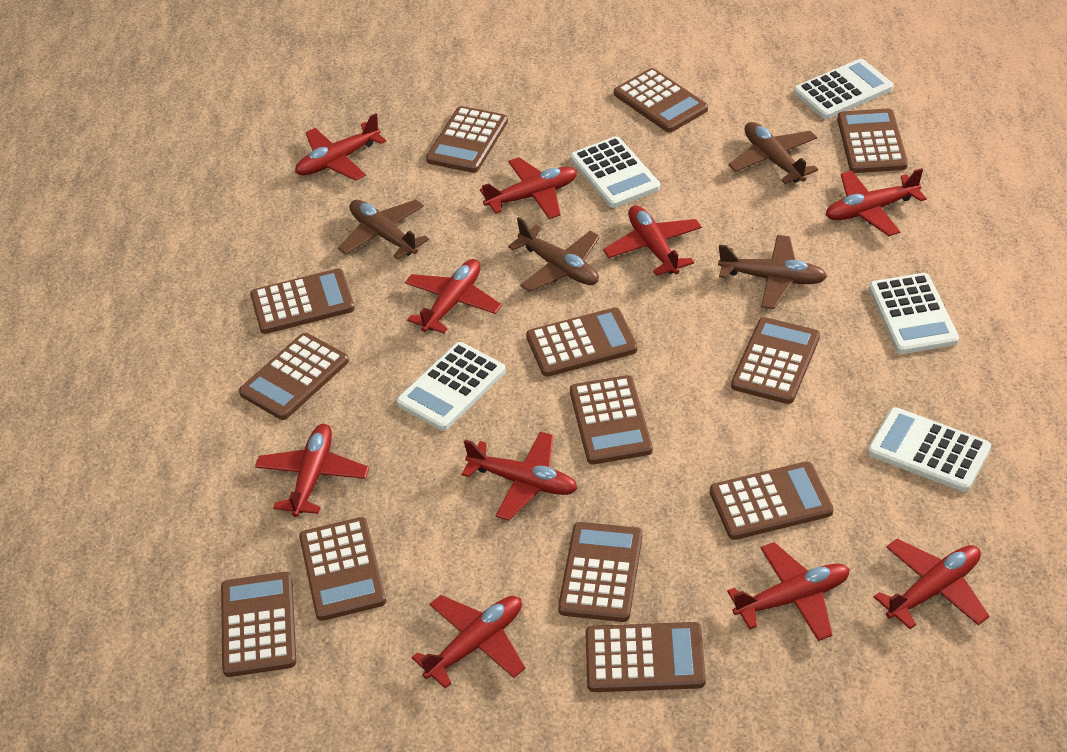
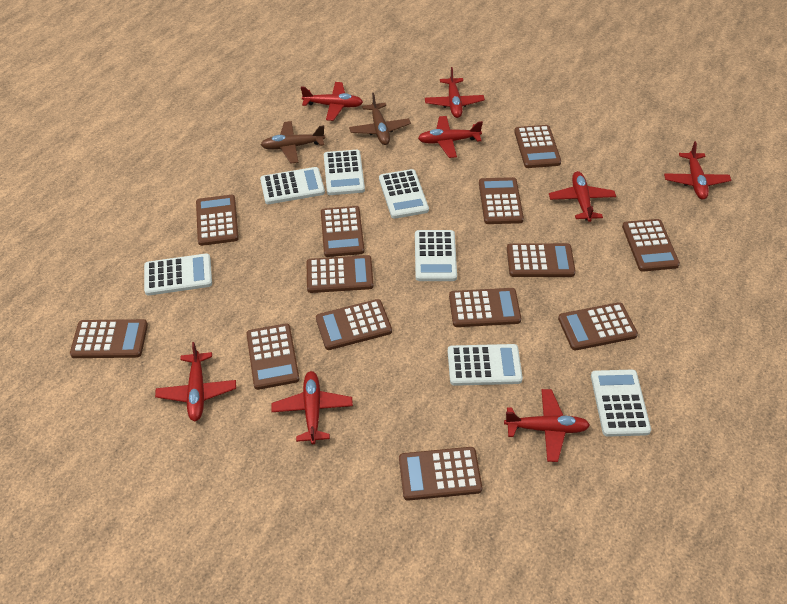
brown plane: 4 -> 2
red plane: 10 -> 8
white calculator: 5 -> 7

